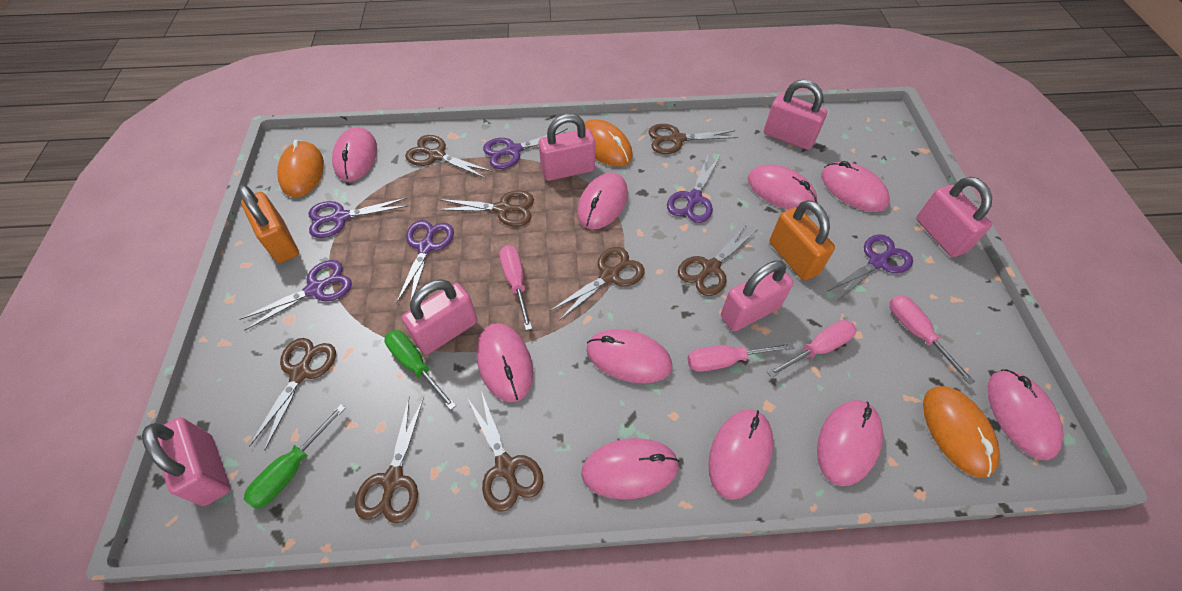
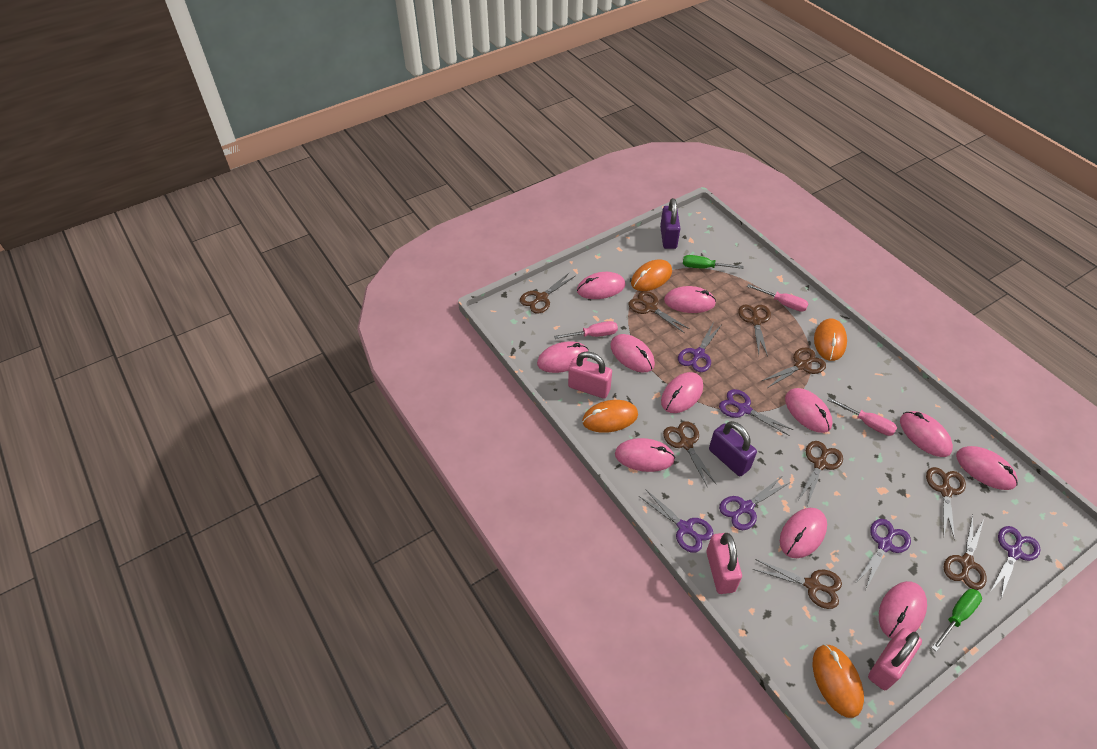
brown scissors: 8 -> 9
orange mouse: 3 -> 4
orange padlock: 2 -> 0
pink mouse: 10 -> 11
pink padlock: 6 -> 3
pink screwdriver: 4 -> 3
purple padlock: 0 -> 2

